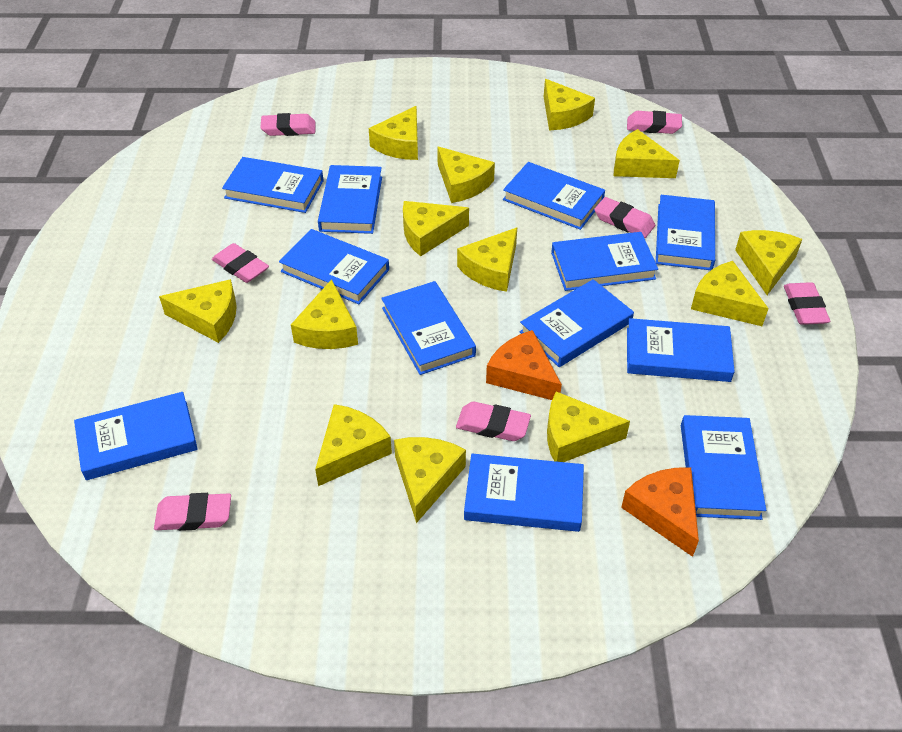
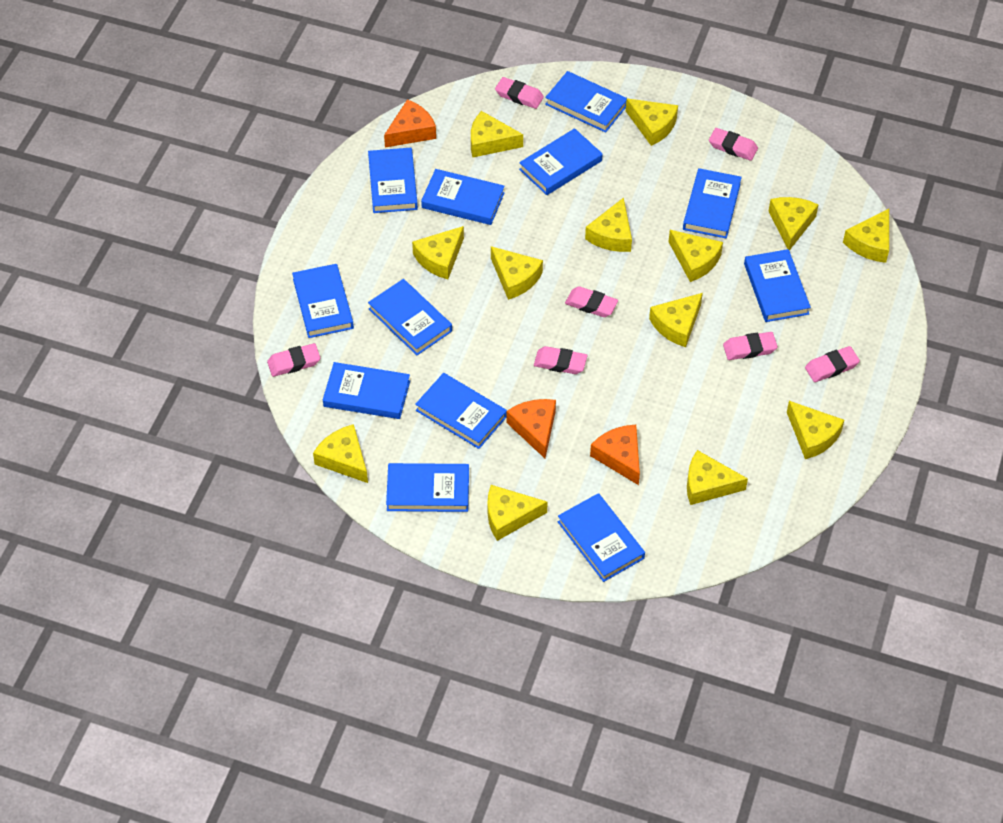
orange cheese: 2 -> 3

